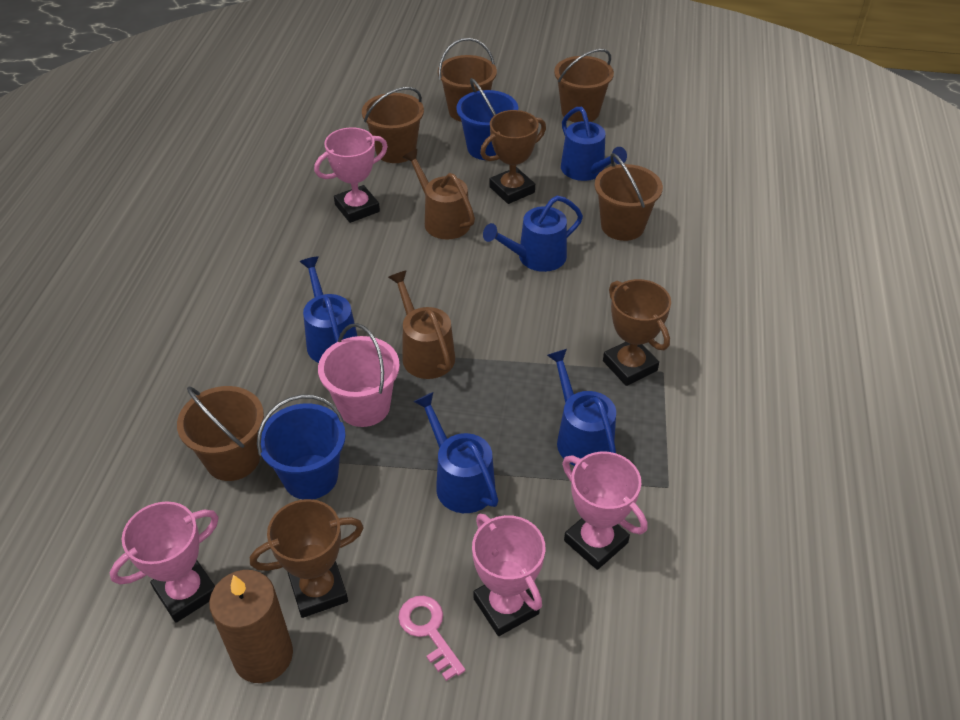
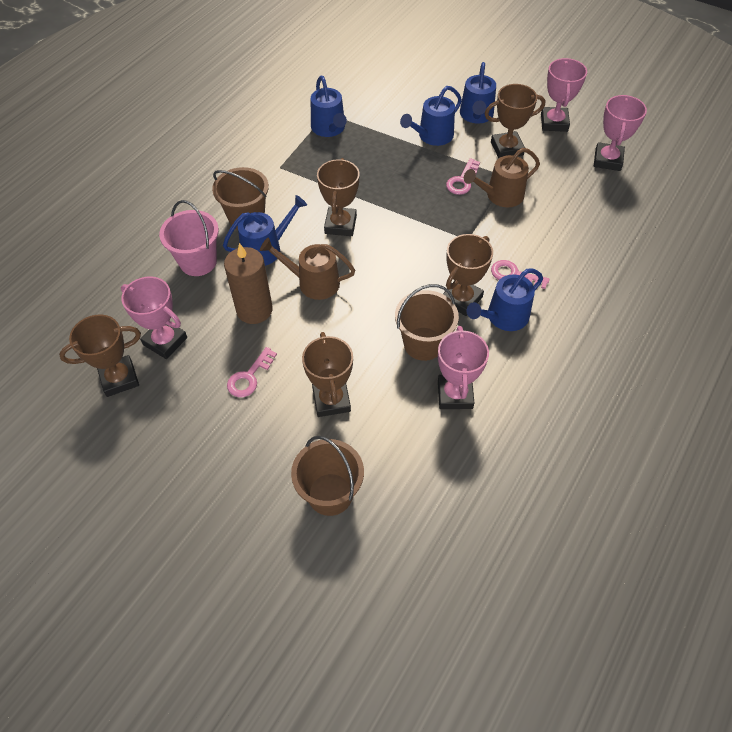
blue bucket: 2 -> 0
brown bucket: 5 -> 3
brown trophy: 3 -> 5
pink key: 1 -> 3

